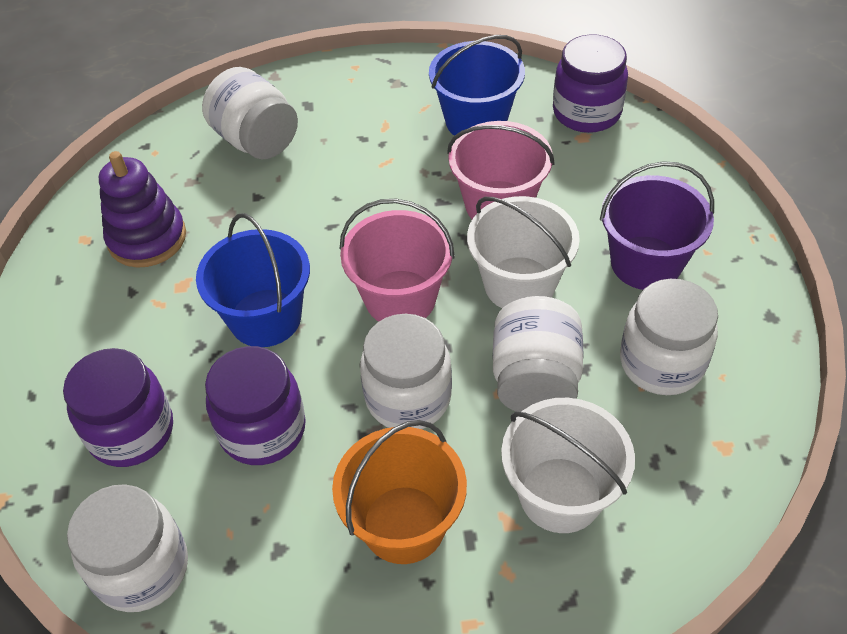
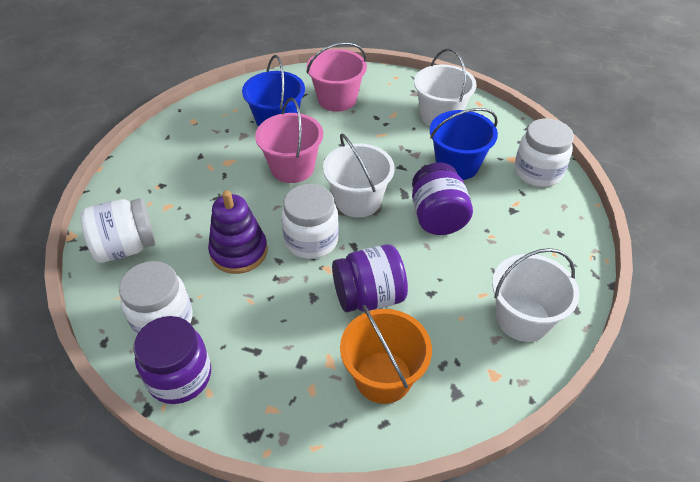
purple bucket: 1 -> 0
white bucket: 2 -> 3
white jar: 5 -> 4

